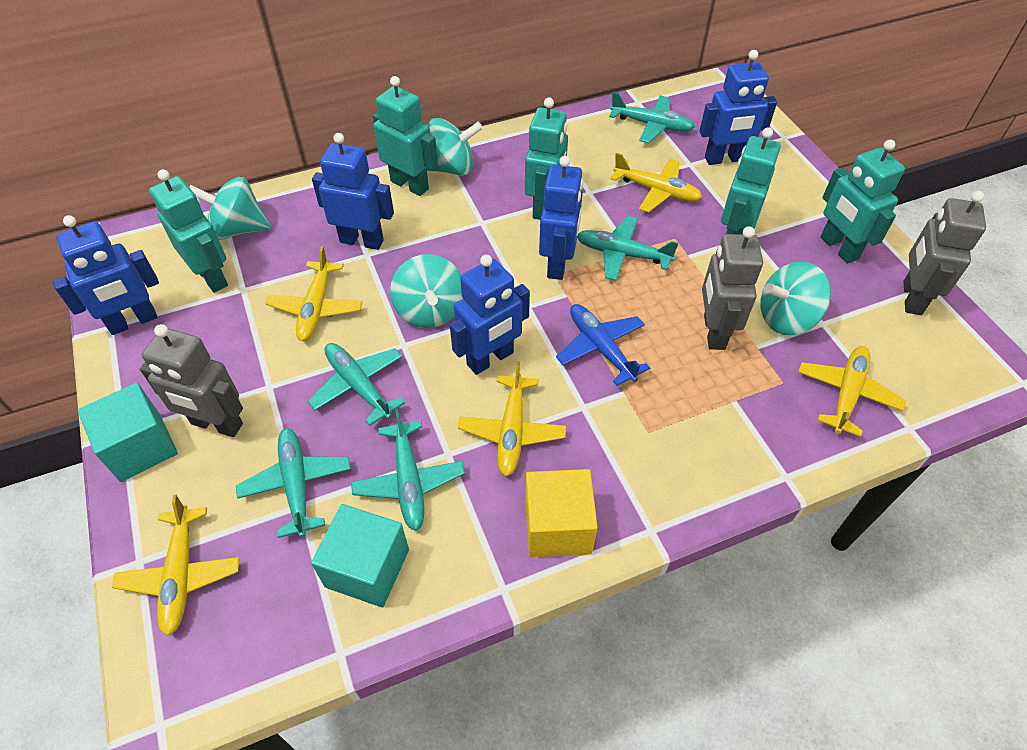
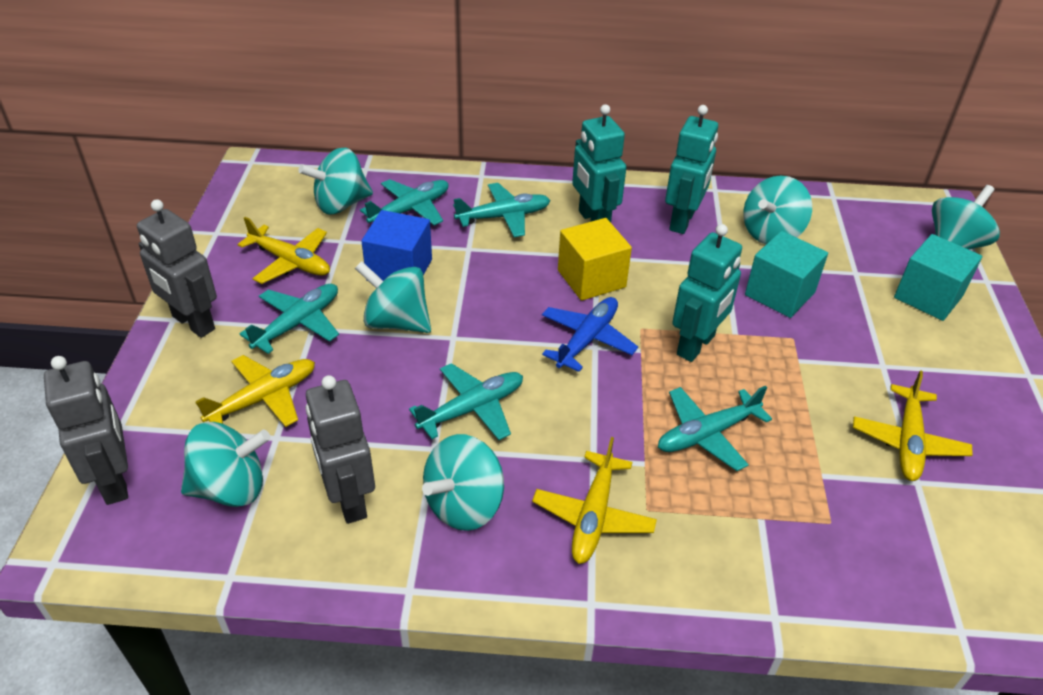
blue cube: 0 -> 1
blue robot: 5 -> 0
turquoise robot: 5 -> 3
turquoise spinning top: 4 -> 6
yellow plane: 5 -> 4

